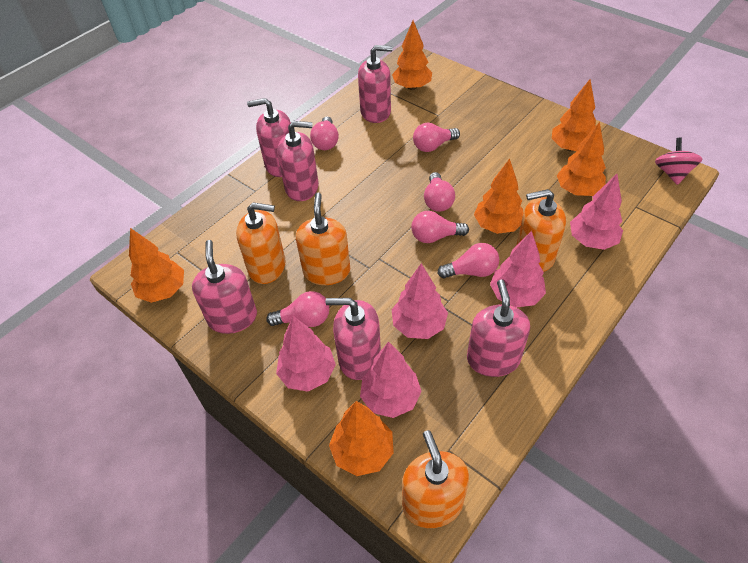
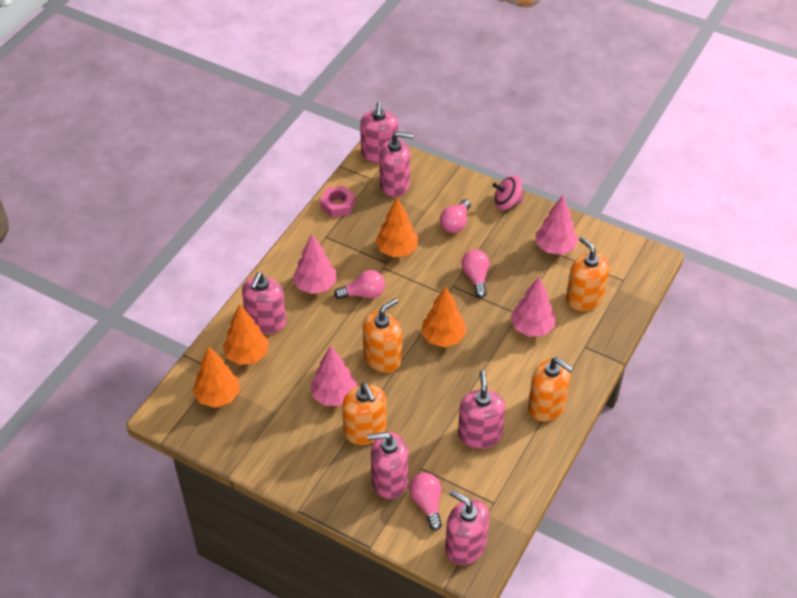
orange tree: 6 -> 4
pink light bulb: 6 -> 4
pink nut: 0 -> 1
pink tree: 5 -> 4

